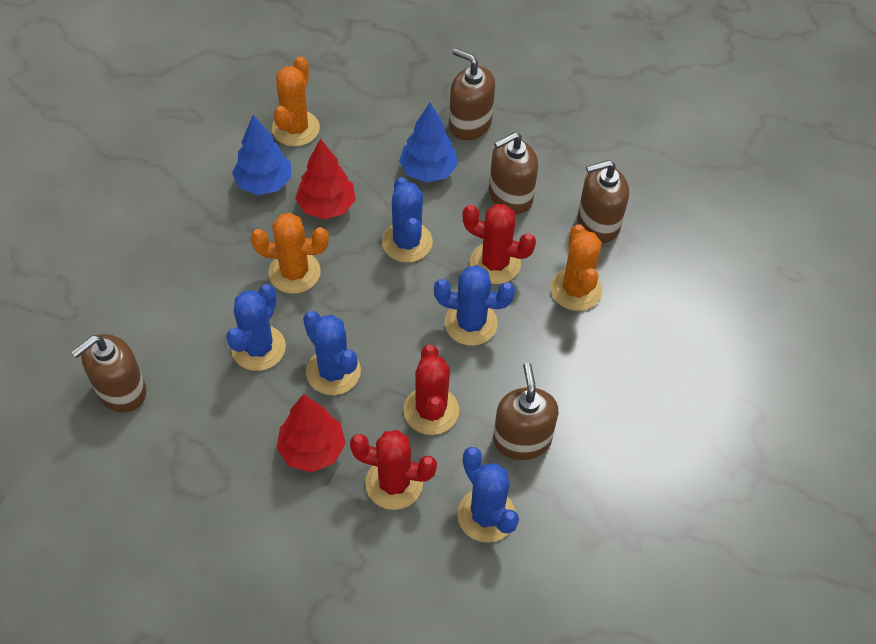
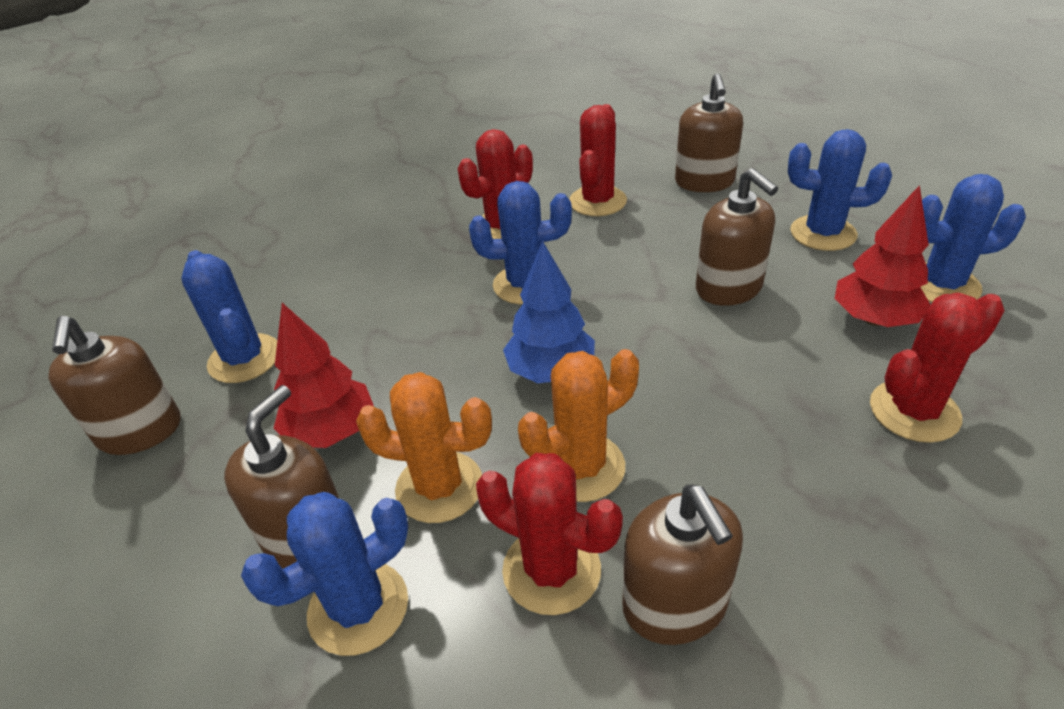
blue tree: 2 -> 1
orange cactus: 3 -> 2
red cactus: 3 -> 4

